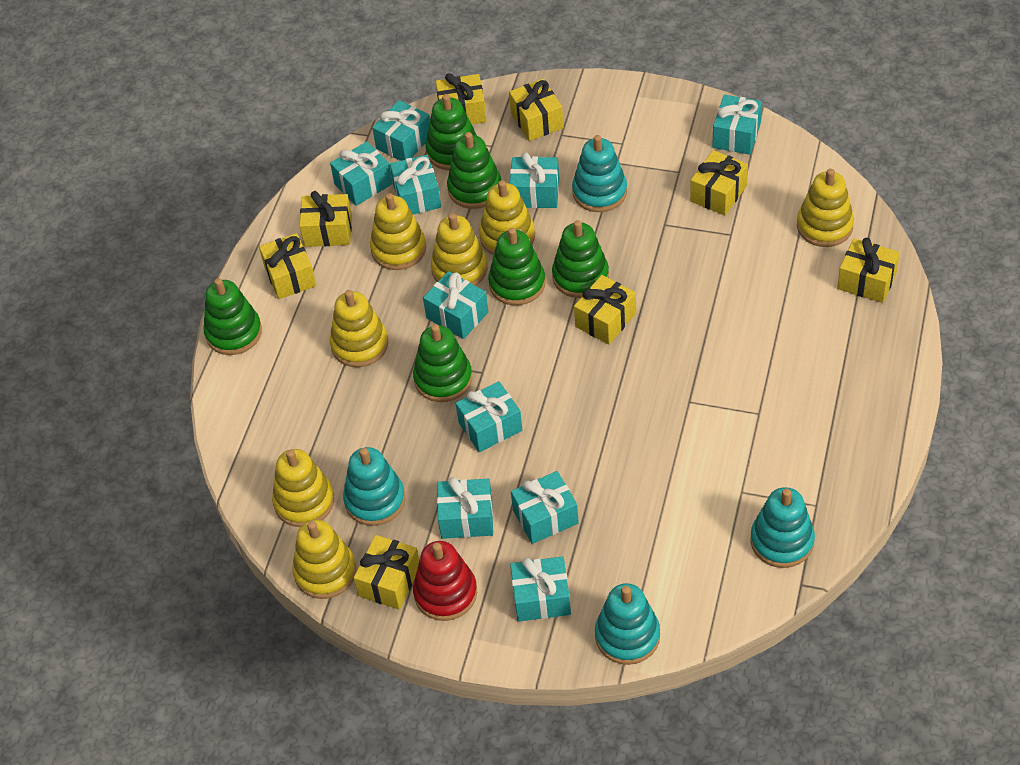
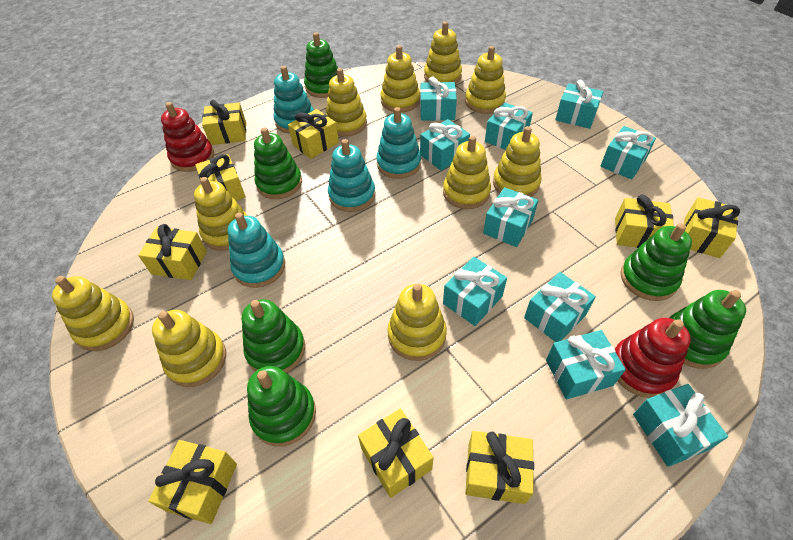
red stacking toy: 1 -> 2
yellow gift: 8 -> 9
yellow stacking toy: 7 -> 10

